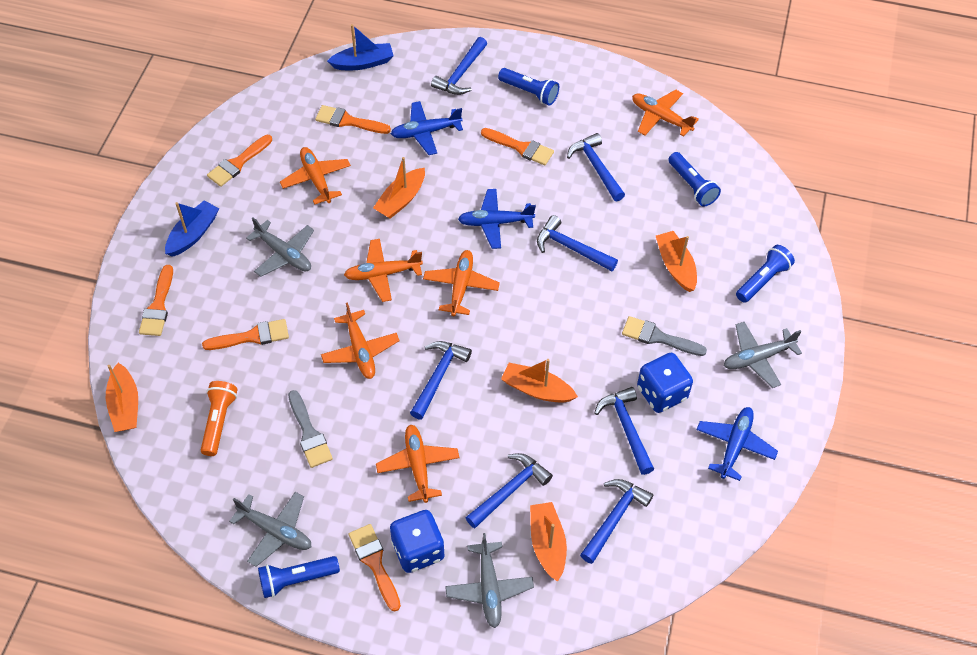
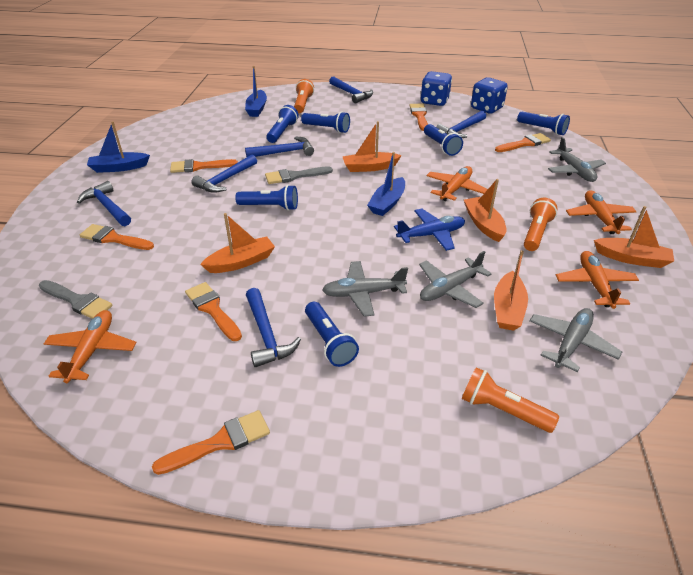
blue boat: 2 -> 3
blue flashlight: 4 -> 6
blue hammer: 7 -> 6
blue plane: 3 -> 1
orange flashlight: 1 -> 3
orange plane: 6 -> 4

